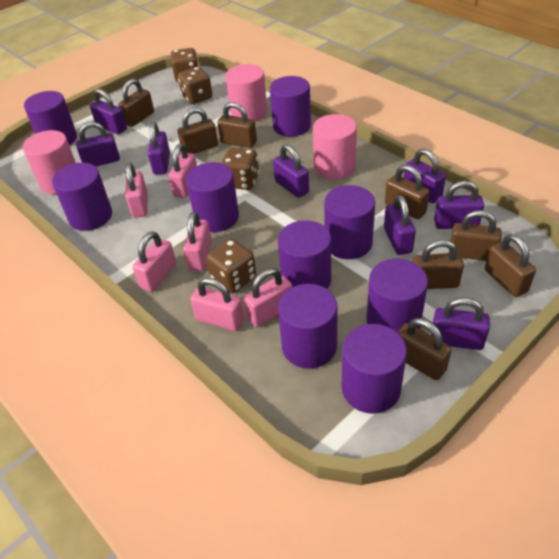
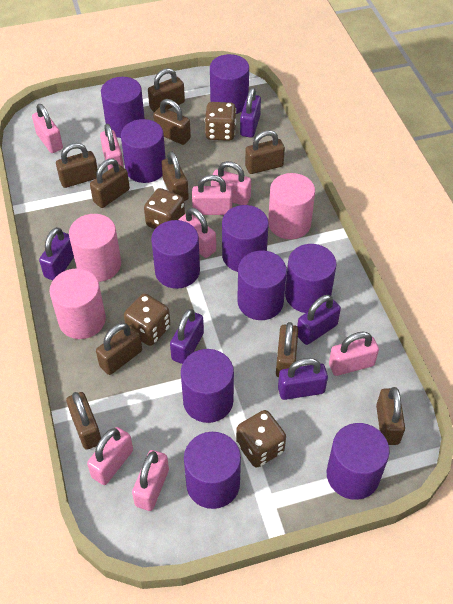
brown padlock: 8 -> 10
pink padlock: 6 -> 8
purple cylinder: 9 -> 10
purple padlock: 8 -> 5

